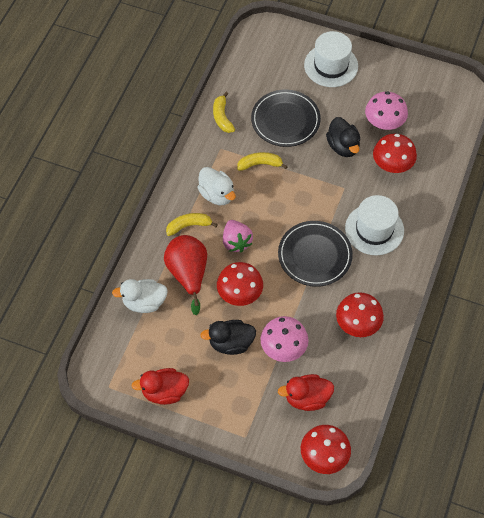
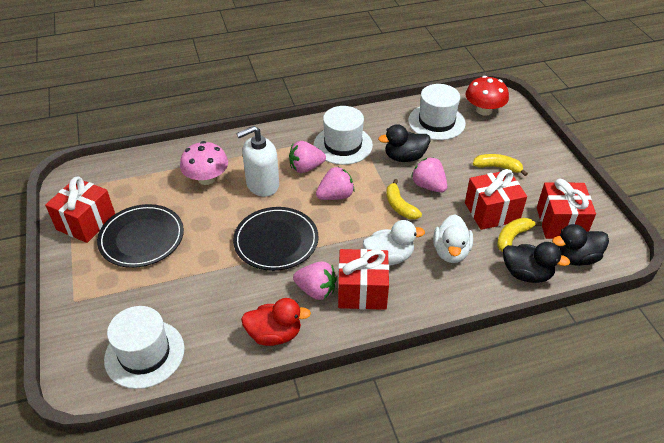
black duck: 2 -> 3
pink mushroom: 2 -> 1
pink strawberry: 1 -> 4
red duck: 2 -> 1
red gift: 0 -> 4
red mushroom: 4 -> 1
red pear: 1 -> 0
white hat: 2 -> 3
white soap dispenser: 0 -> 1

